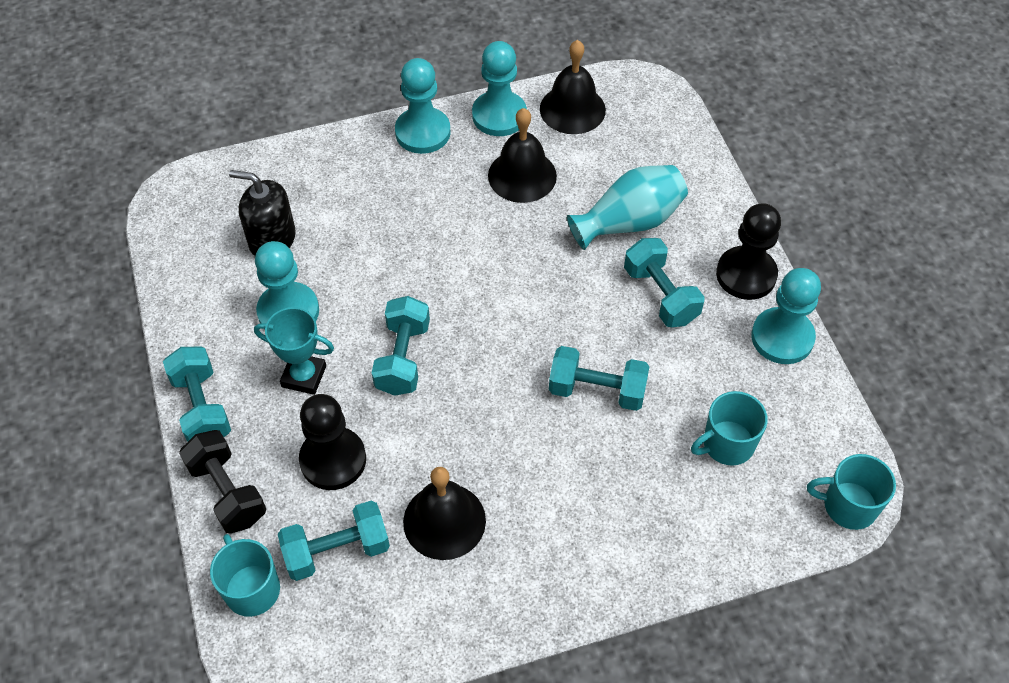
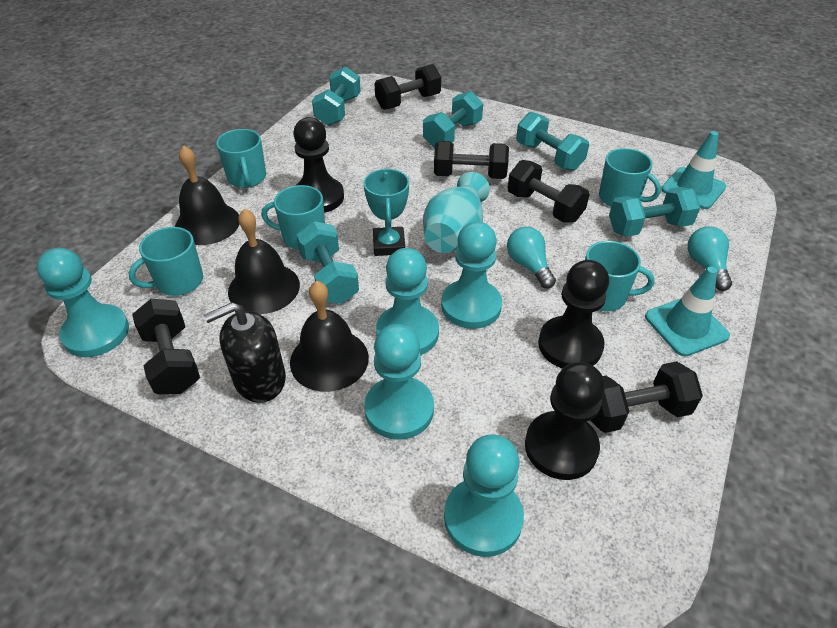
black dumbbell: 1 -> 5
black pawn: 2 -> 3
turquoise light bulb: 0 -> 2
turquoise mug: 3 -> 5
turquoise pawn: 4 -> 5
turquoise traffic cone: 0 -> 2

